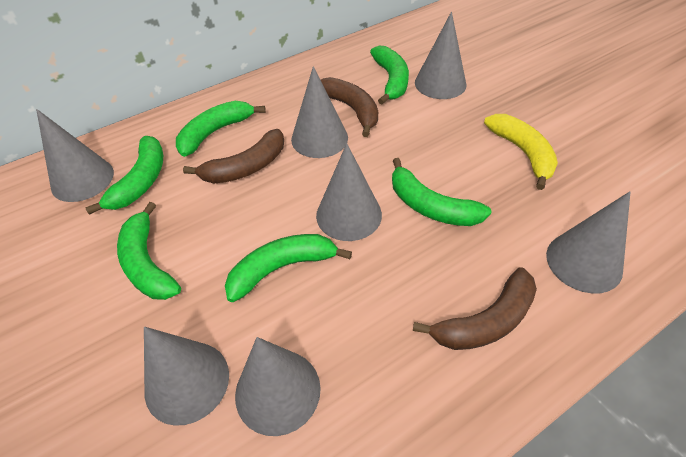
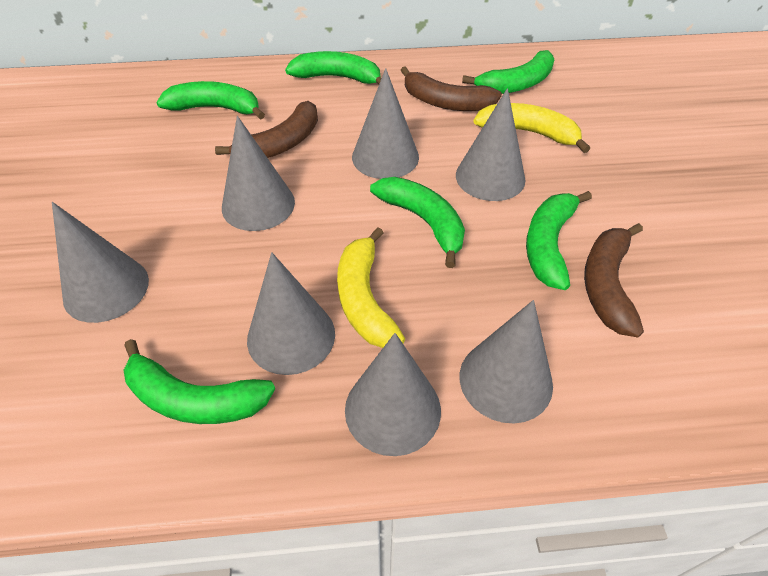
yellow banana: 1 -> 2

